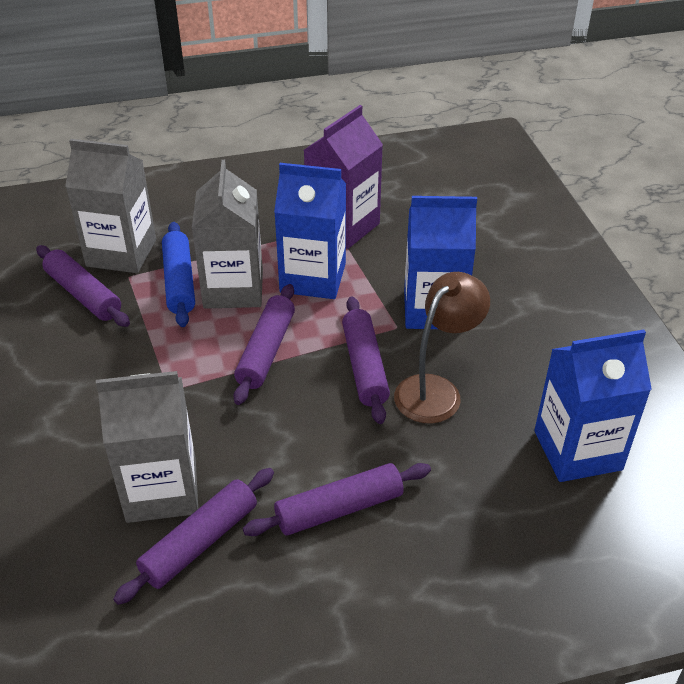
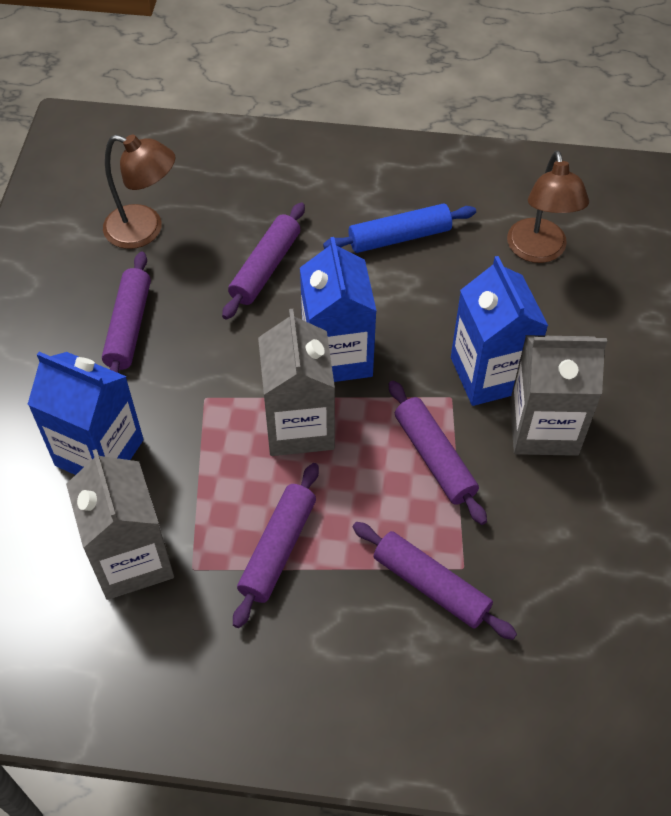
brown lamp: 1 -> 2
purple carton: 1 -> 0

